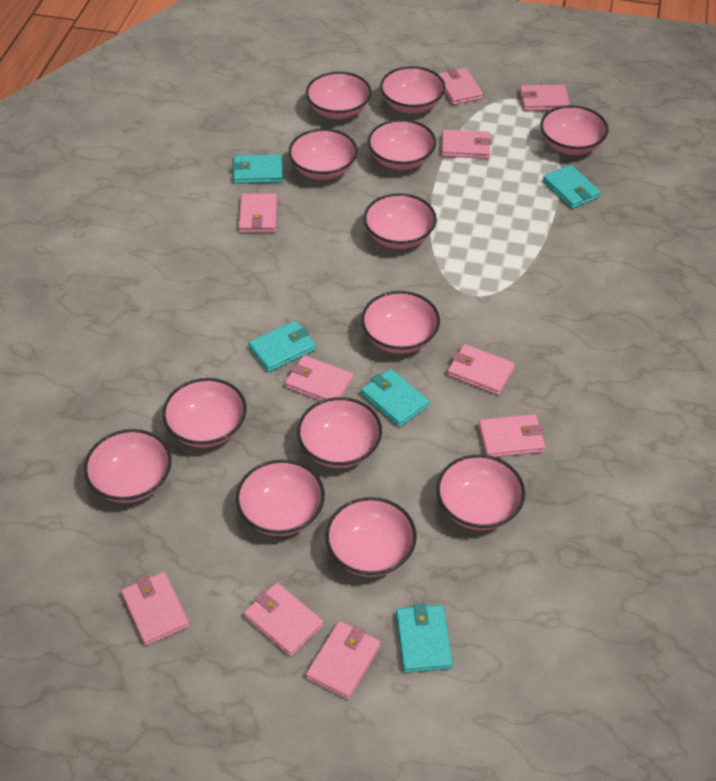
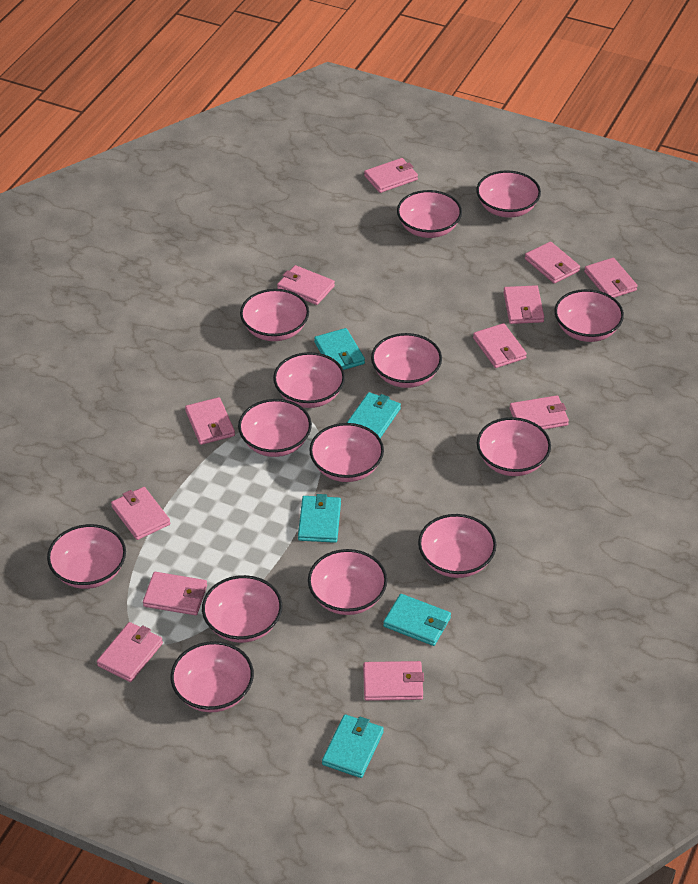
pink bowl: 13 -> 14
pink wallet: 10 -> 12

